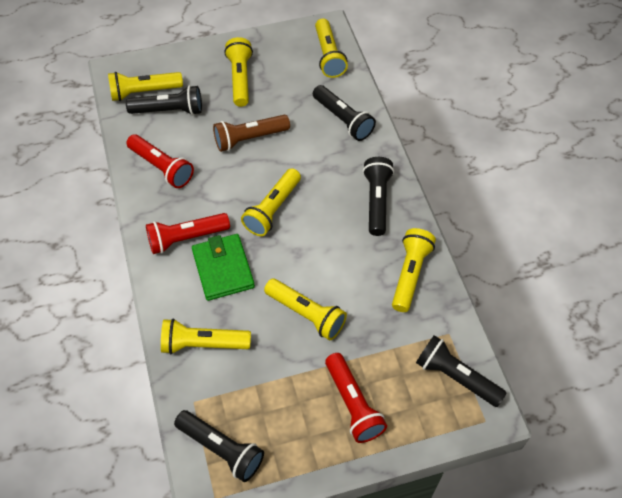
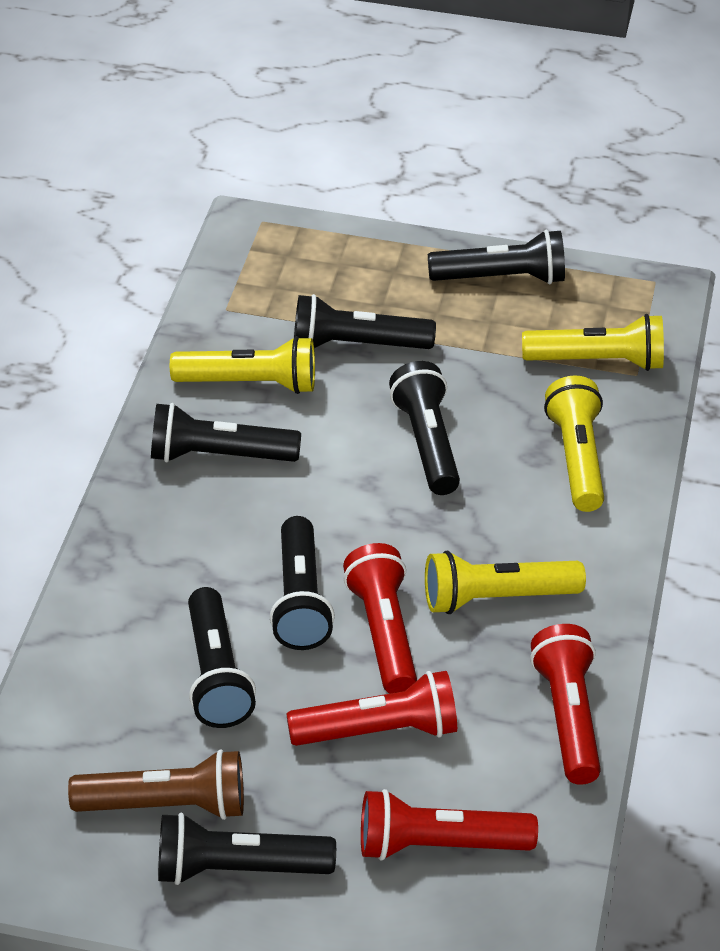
black flashlight: 5 -> 7
green wallet: 1 -> 0
red flashlight: 3 -> 4
yellow flashlight: 7 -> 4

